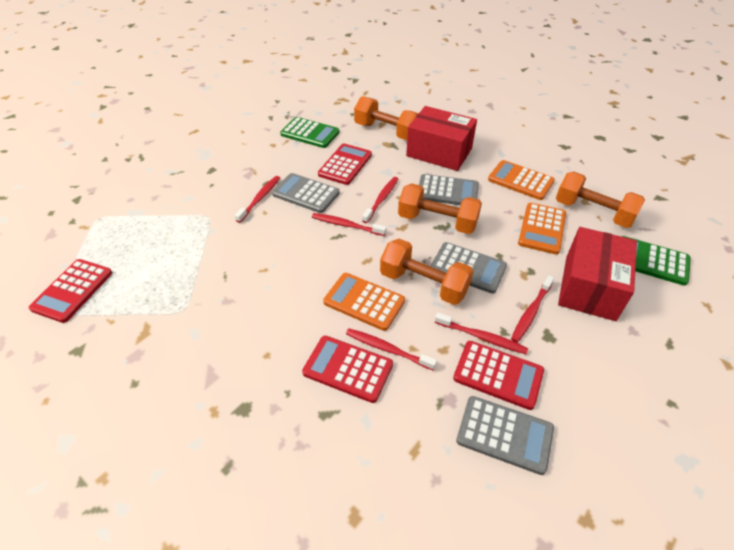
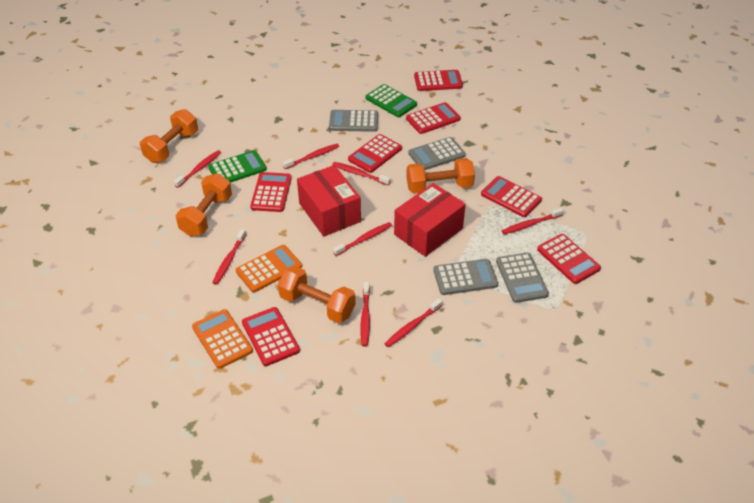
orange calculator: 3 -> 2
red calculator: 4 -> 7
red toothbrush: 6 -> 8

